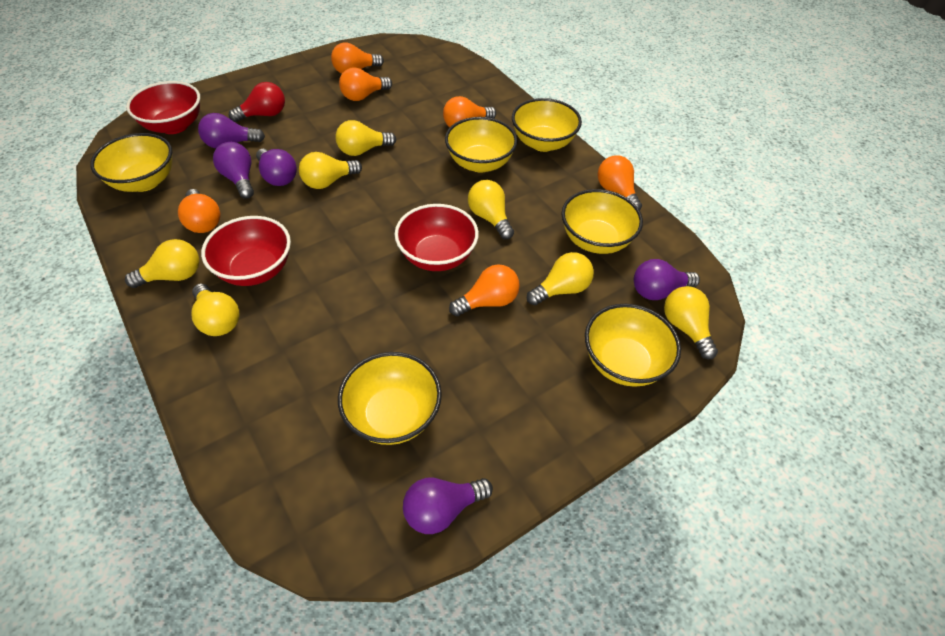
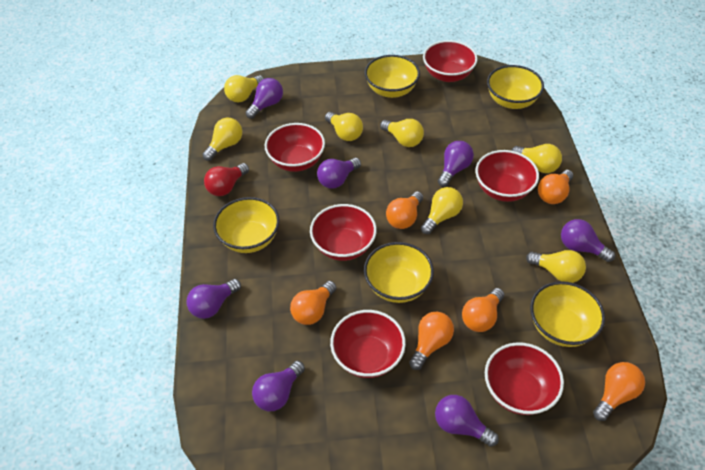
purple light bulb: 5 -> 7
red bowl: 3 -> 6
yellow bowl: 6 -> 5

